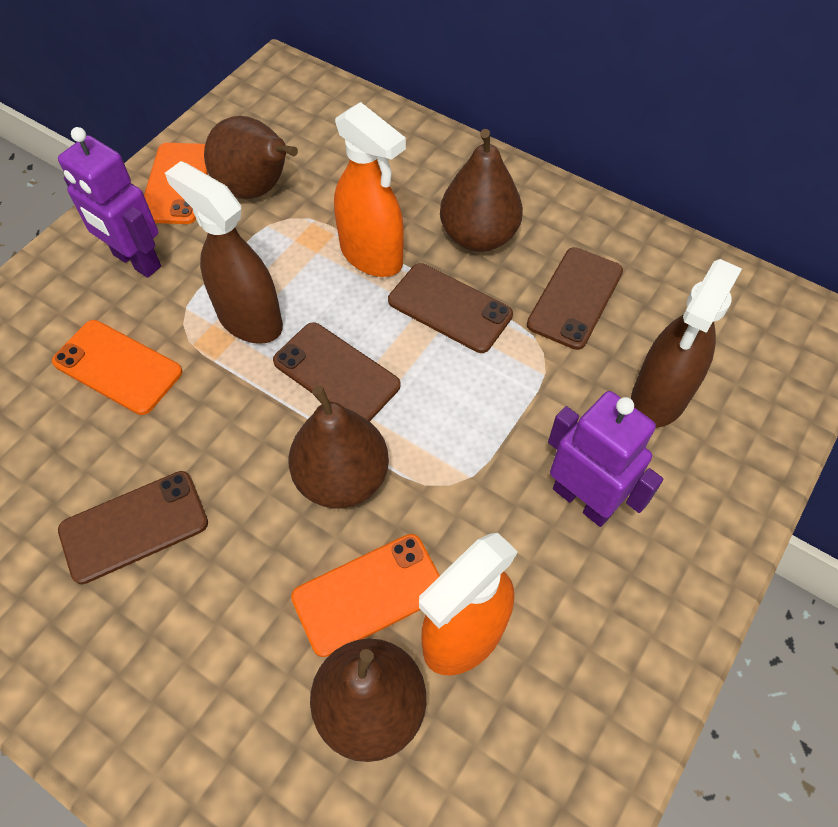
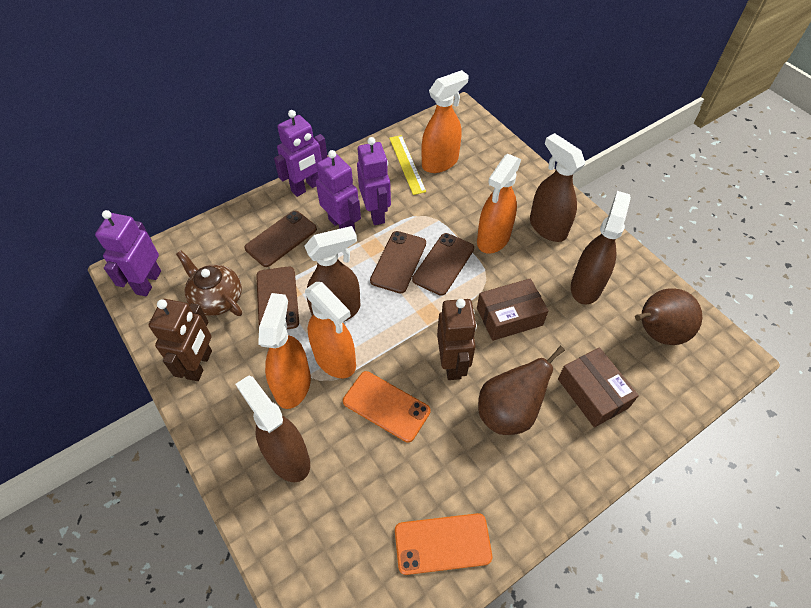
brown box: 0 -> 2
brown pear: 4 -> 2
brown robot: 0 -> 2
brown spray bottle: 2 -> 4
brown teapot: 0 -> 1
orange phone: 3 -> 2
orange spray bottle: 2 -> 4
purple robot: 2 -> 4
yellow ruler: 0 -> 1

